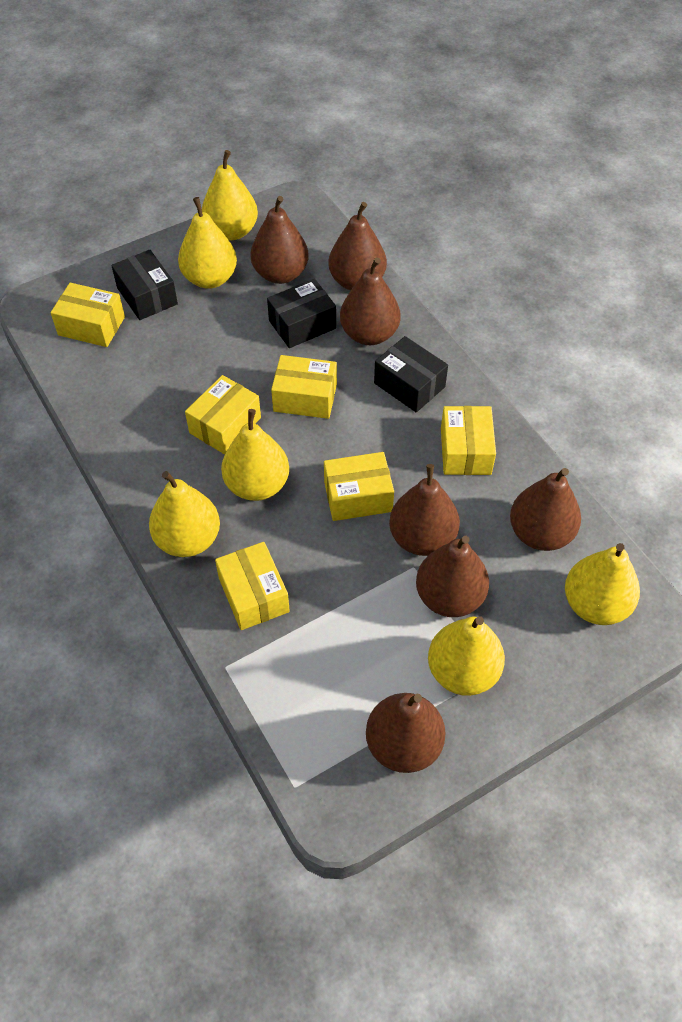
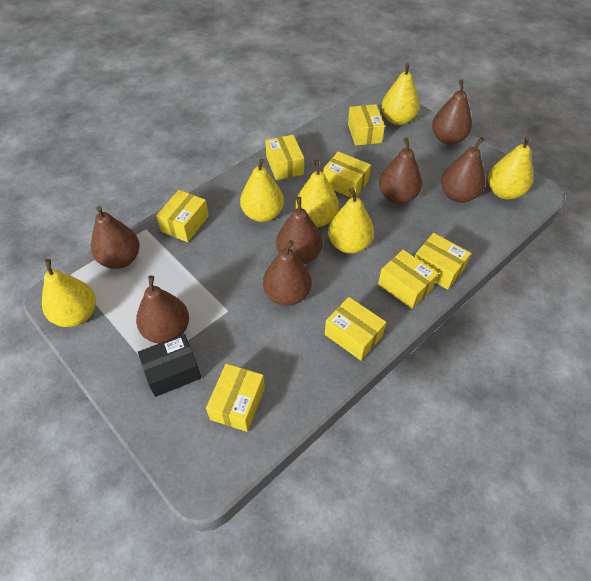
black box: 3 -> 1
yellow box: 6 -> 8

